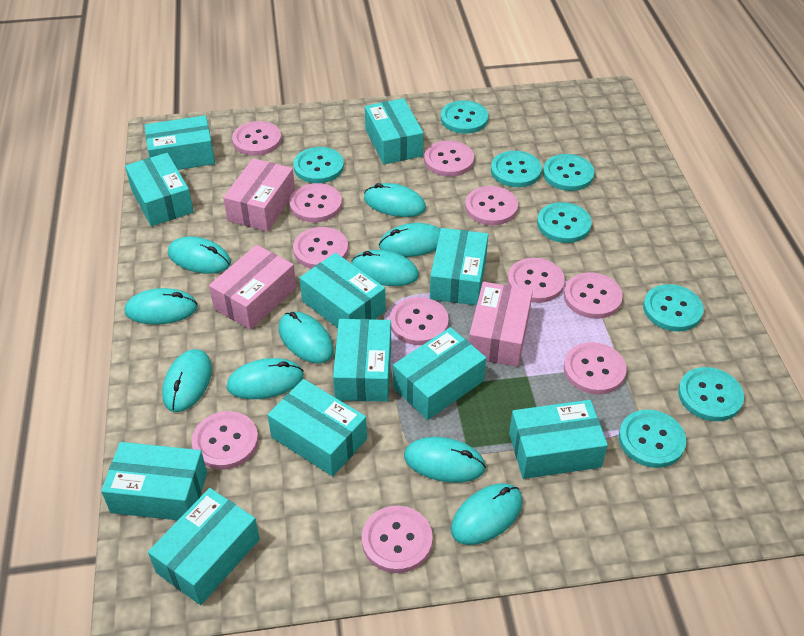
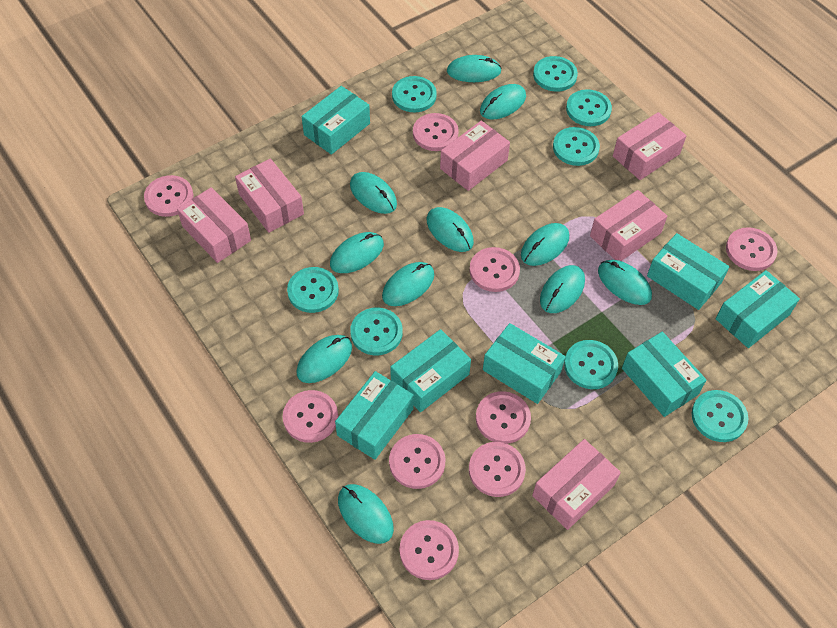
pink box: 3 -> 6
pink button: 11 -> 9
turquoise box: 11 -> 7
turquoise mouse: 10 -> 11

